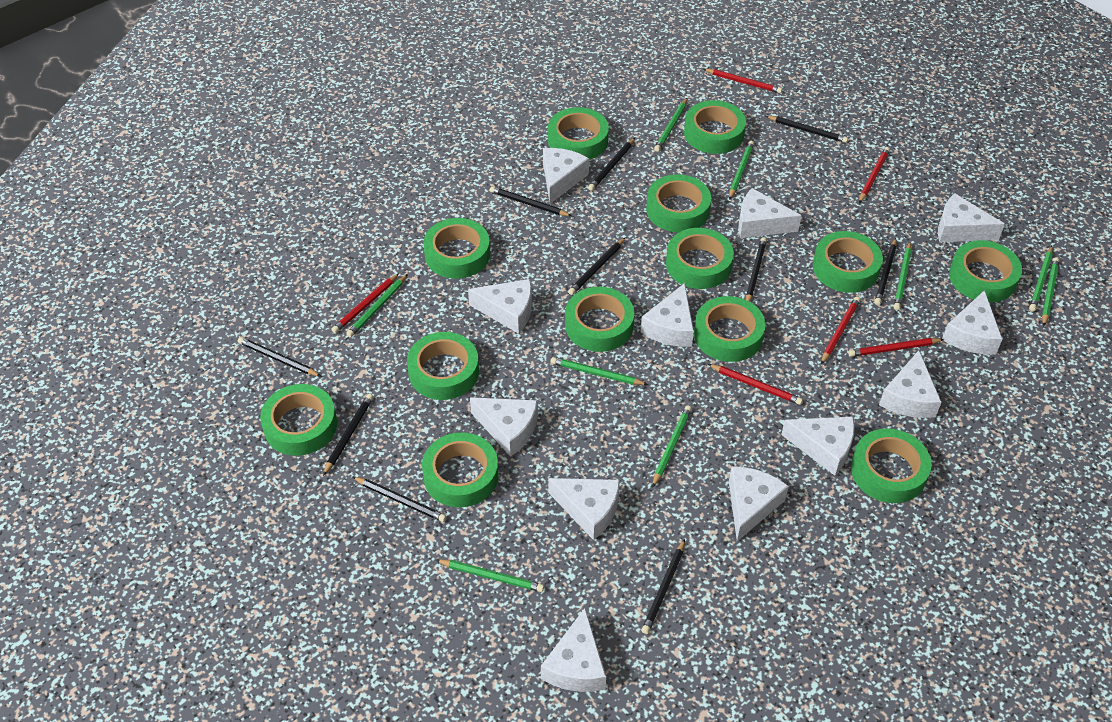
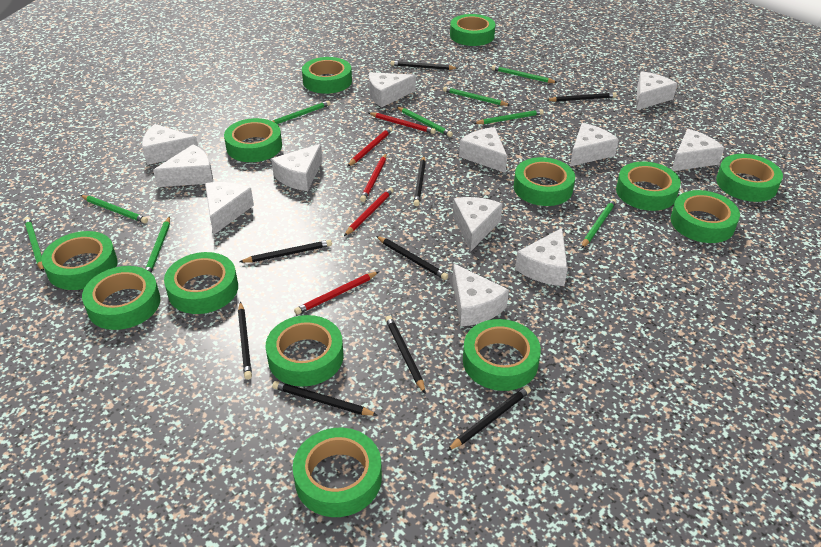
black pencil: 10 -> 9
red pencil: 6 -> 5

